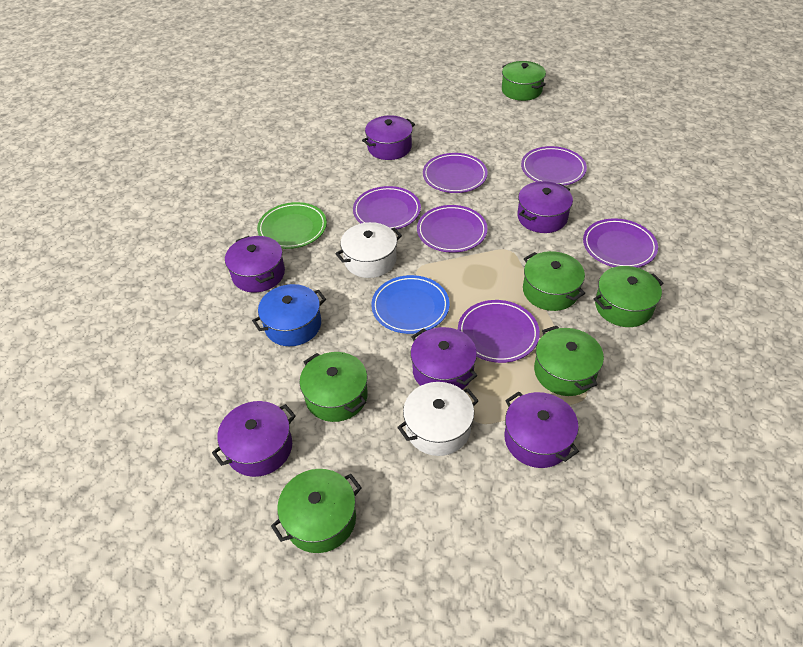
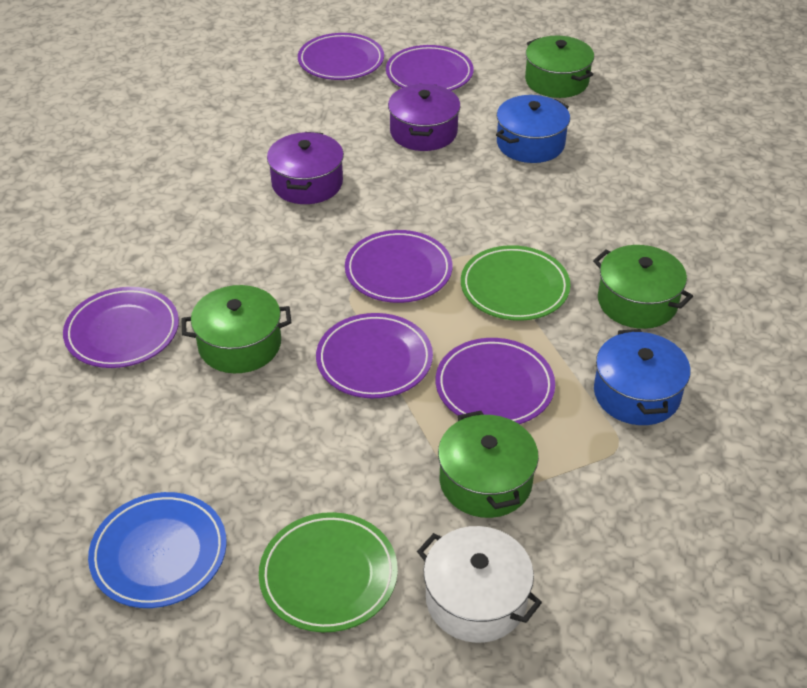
blue pot: 1 -> 2
green plate: 1 -> 2
green pot: 6 -> 4
purple pot: 6 -> 2
white pot: 2 -> 1

